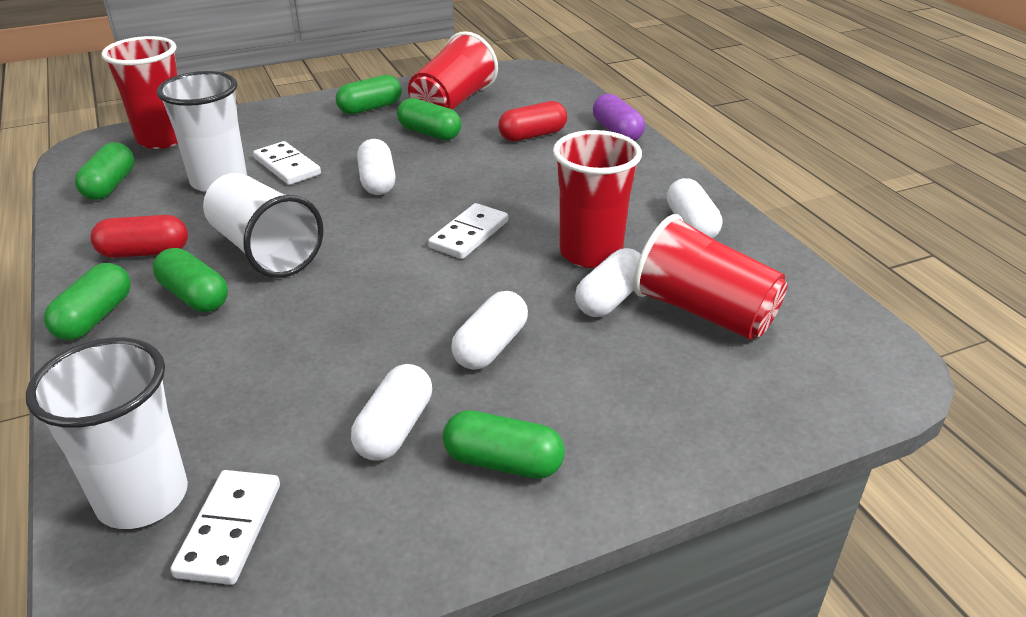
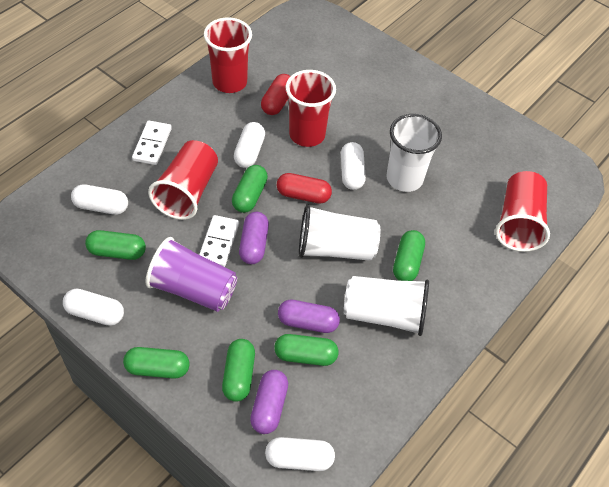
purple capsule: 1 -> 3
purple cup: 0 -> 1
white domino: 3 -> 2

